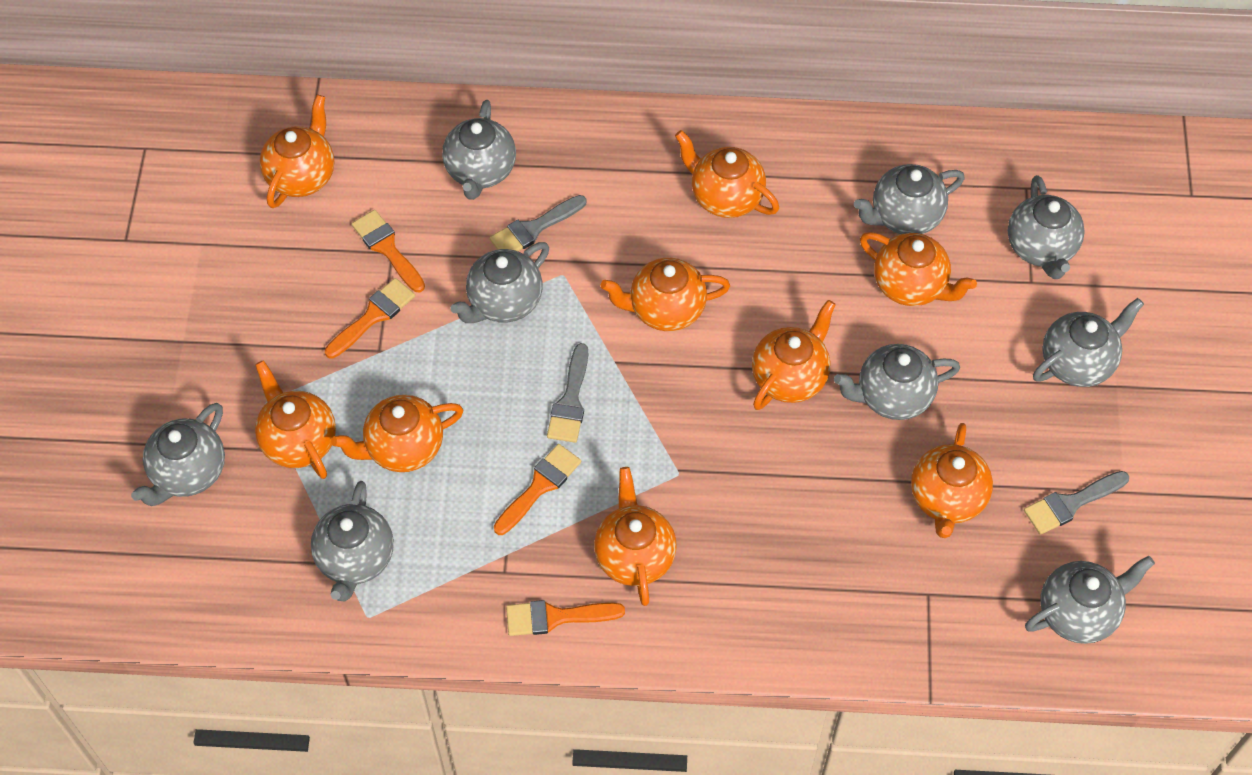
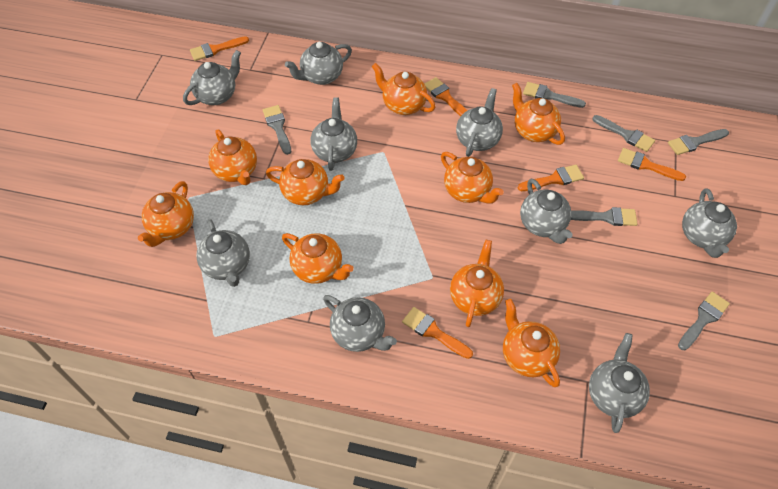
grey brush: 3 -> 6
orange brush: 4 -> 5

